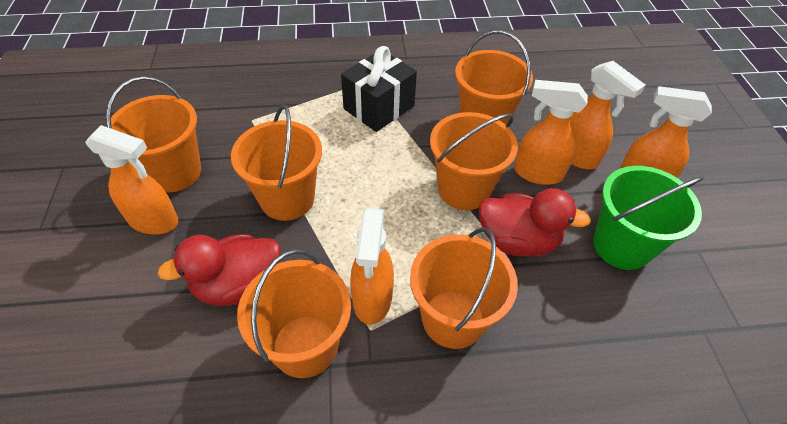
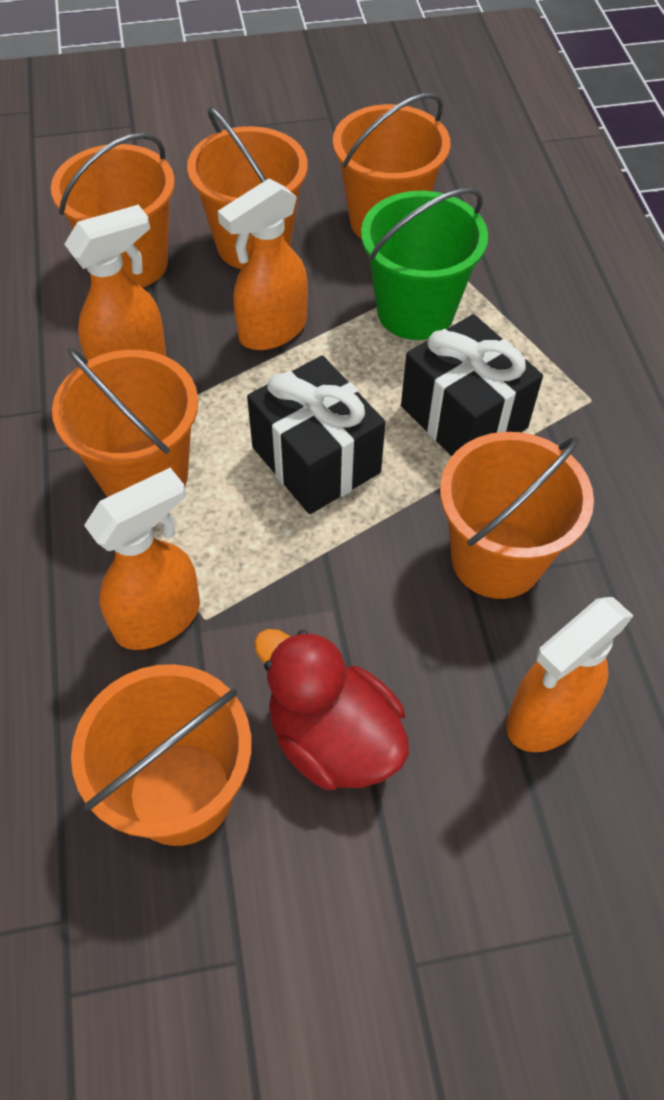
black gift: 1 -> 2
orange spray bottle: 5 -> 4
red duck: 2 -> 1

